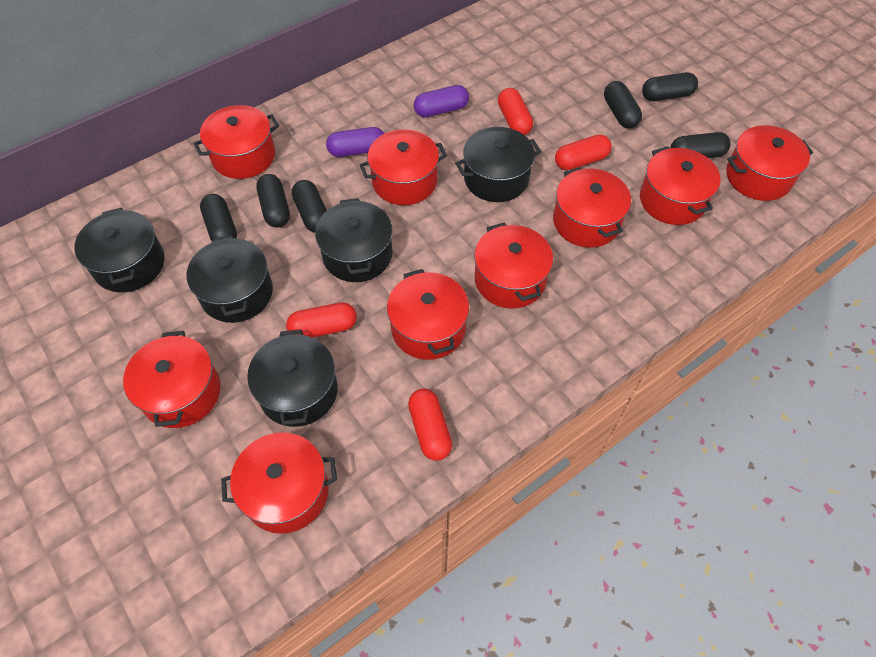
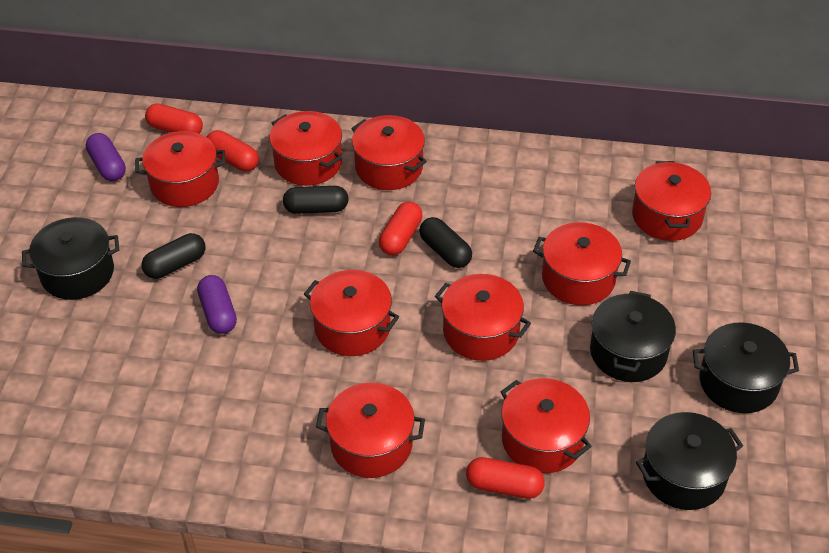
black capsule: 6 -> 3
black pot: 5 -> 4

